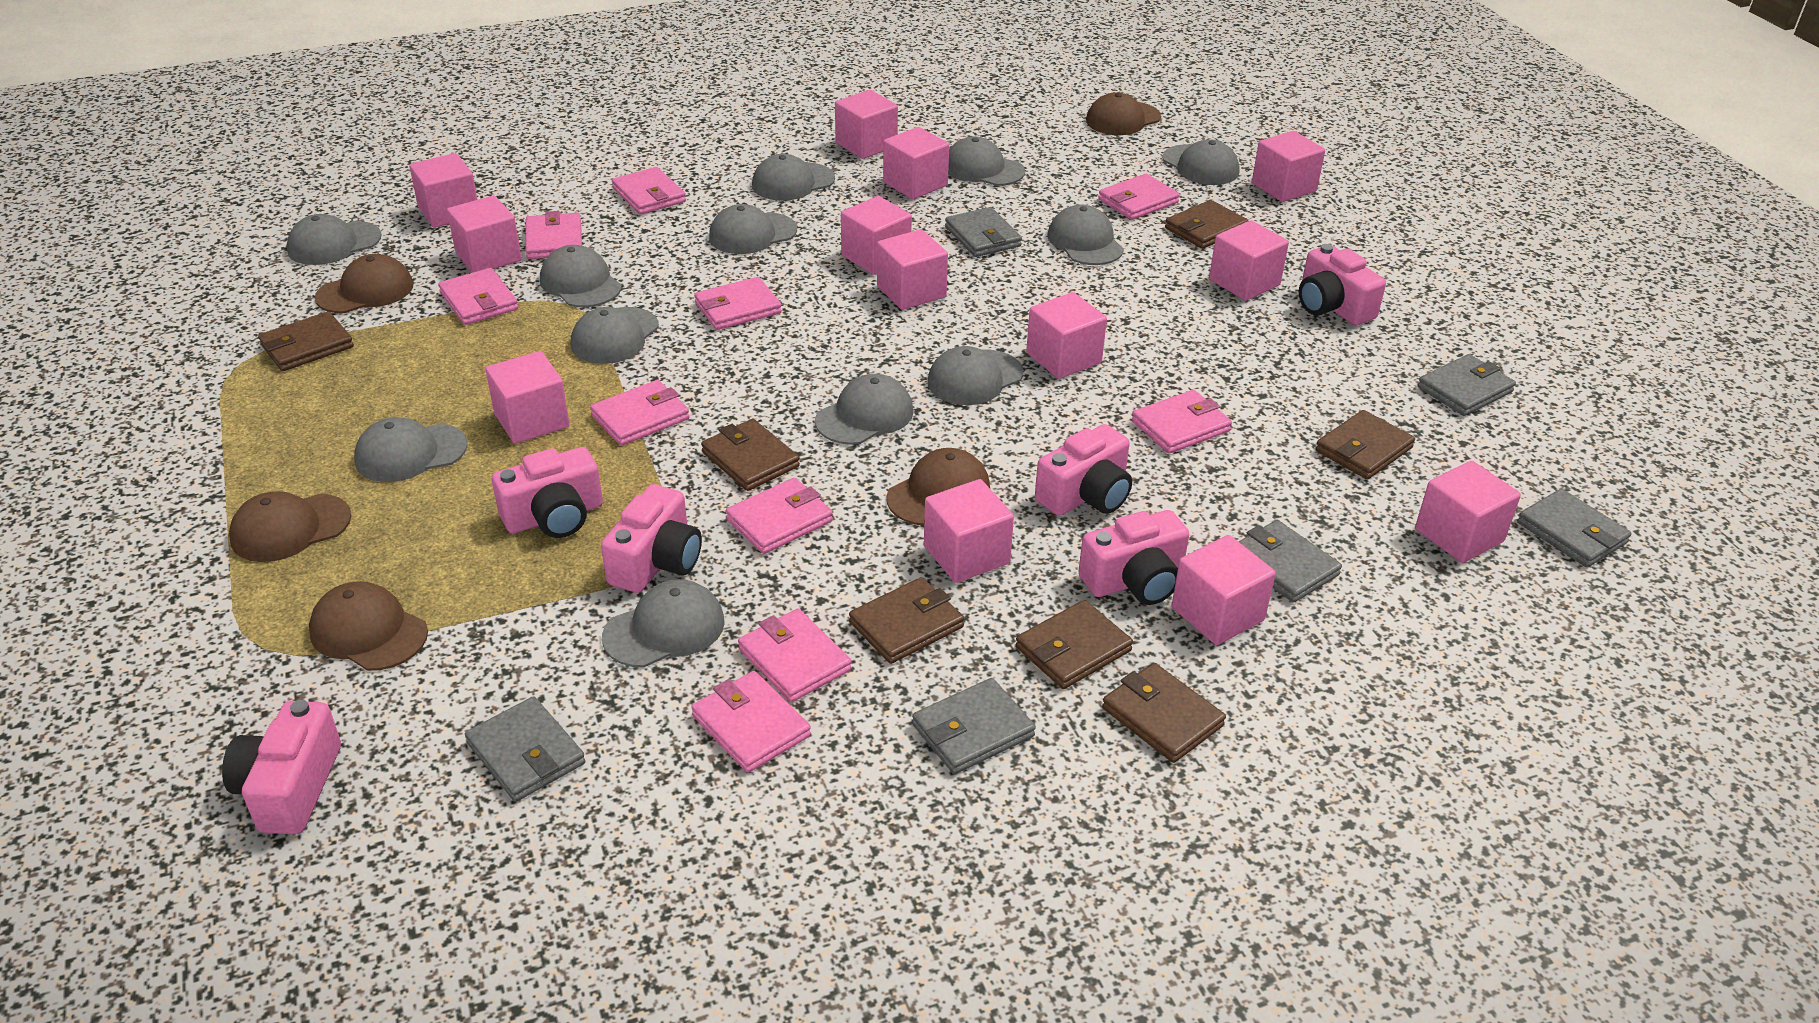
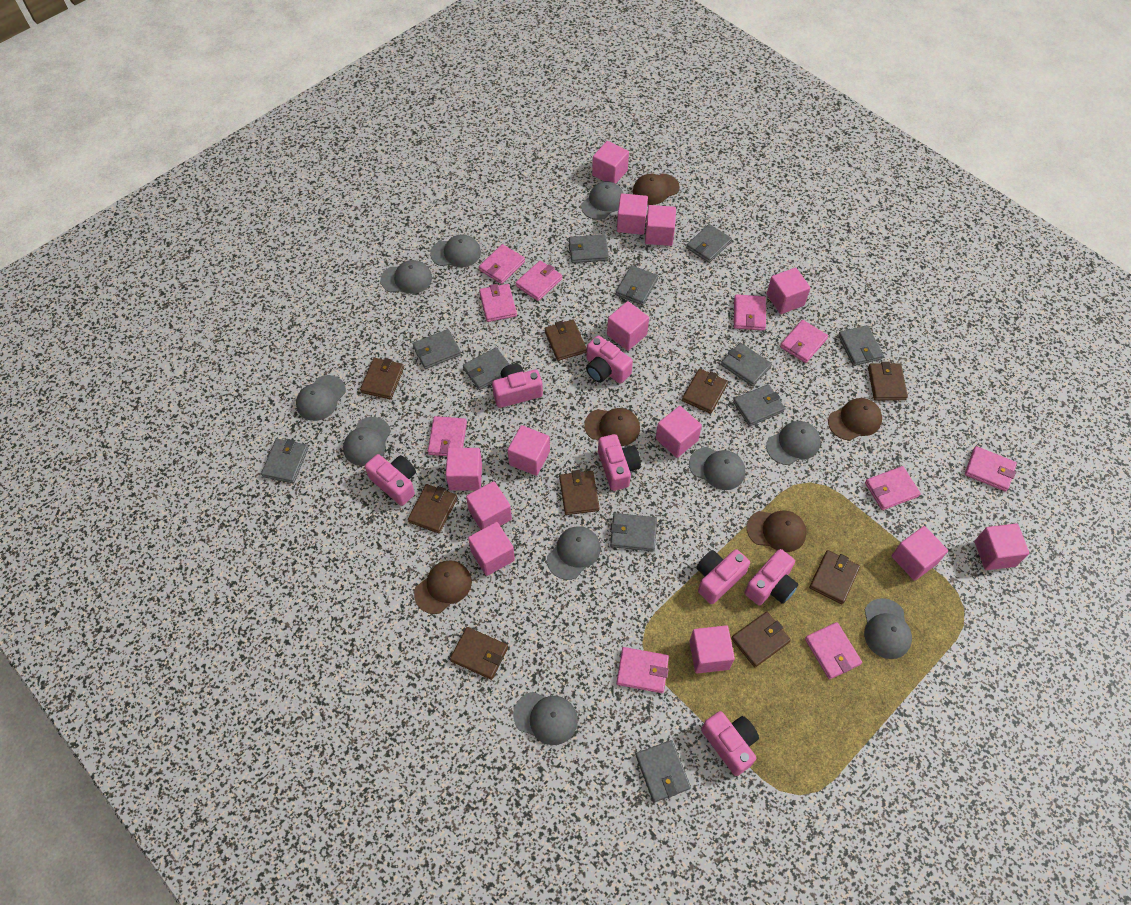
brown wallet: 7 -> 9
grey cap: 12 -> 10
grey wallet: 6 -> 11
pink camera: 6 -> 7

